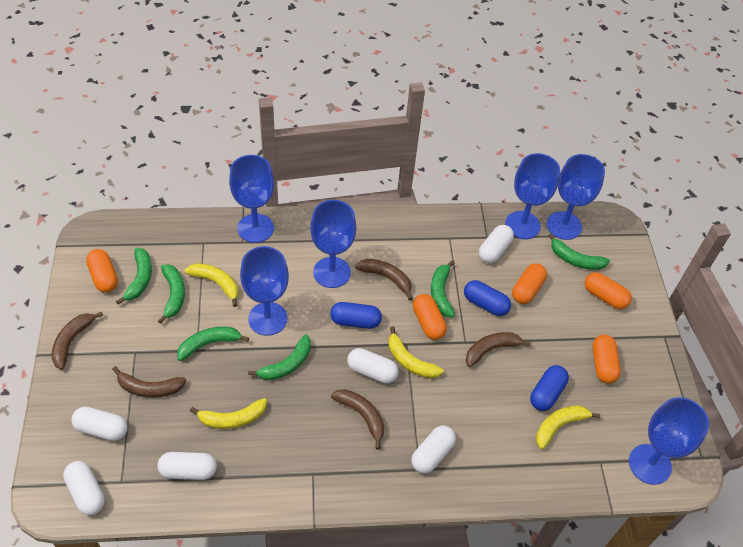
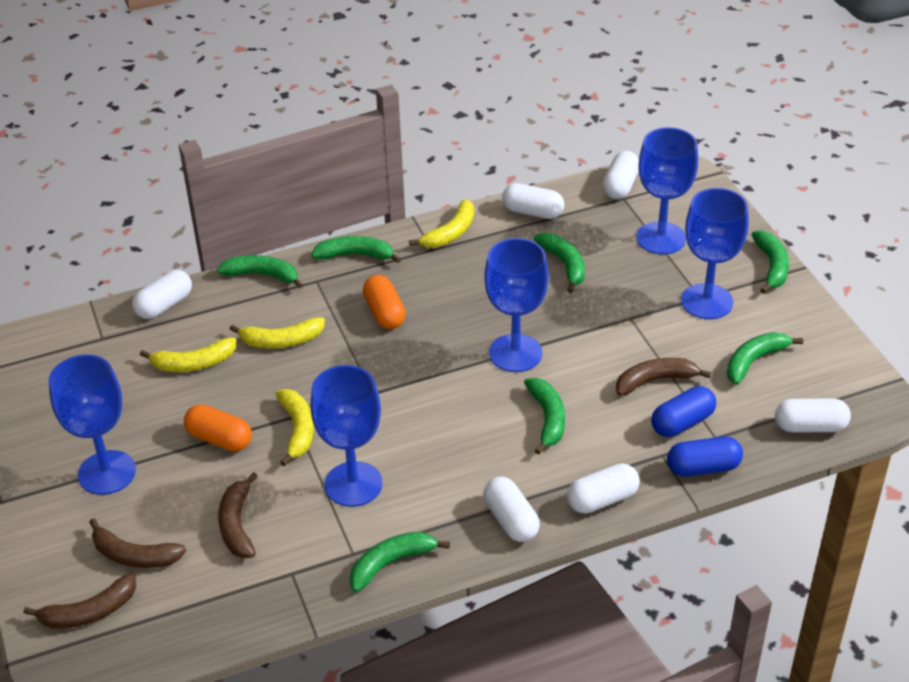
blue capsule: 3 -> 2
blue goblet: 6 -> 5
brown banana: 5 -> 4
green banana: 6 -> 7
orange capsule: 5 -> 2

